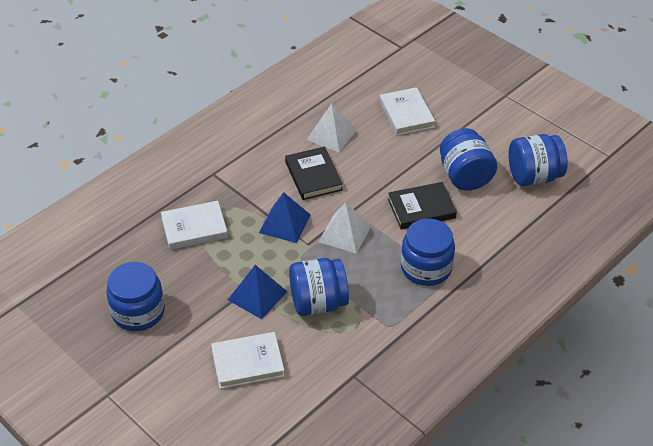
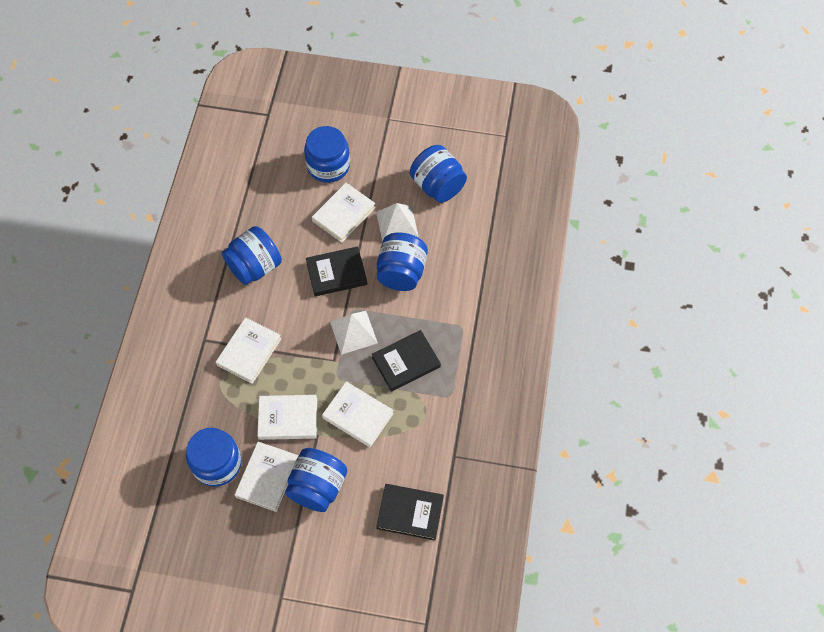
black book: 2 -> 3
blue jar: 5 -> 6
blue pyramid: 2 -> 0
white book: 3 -> 5

